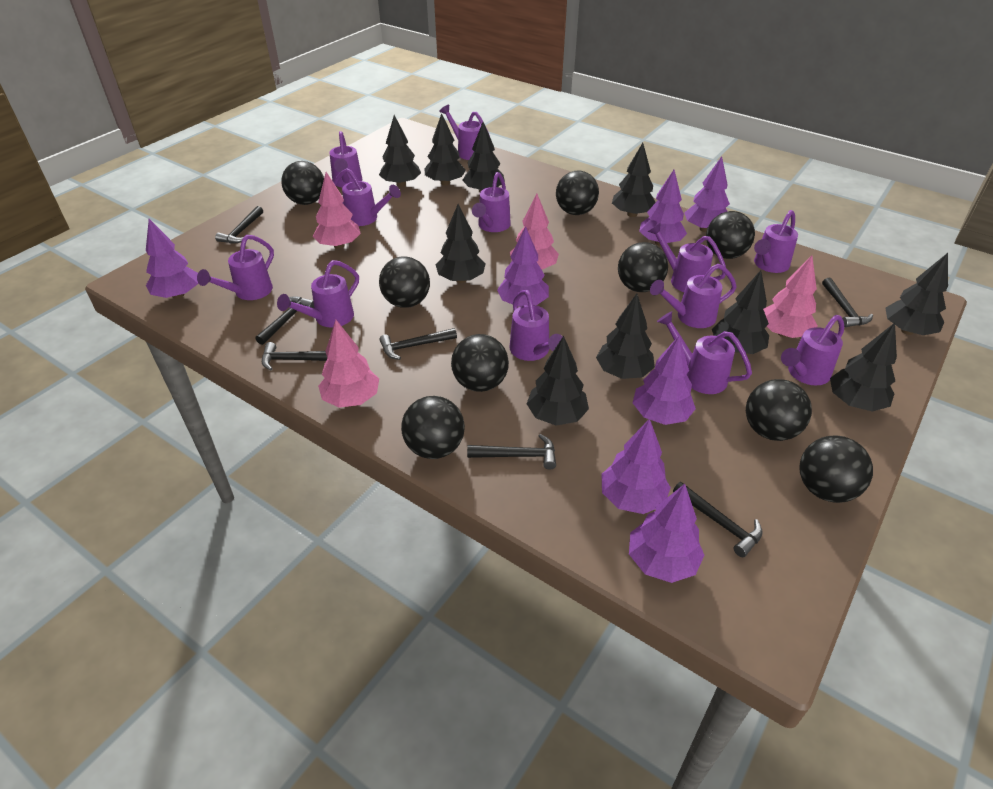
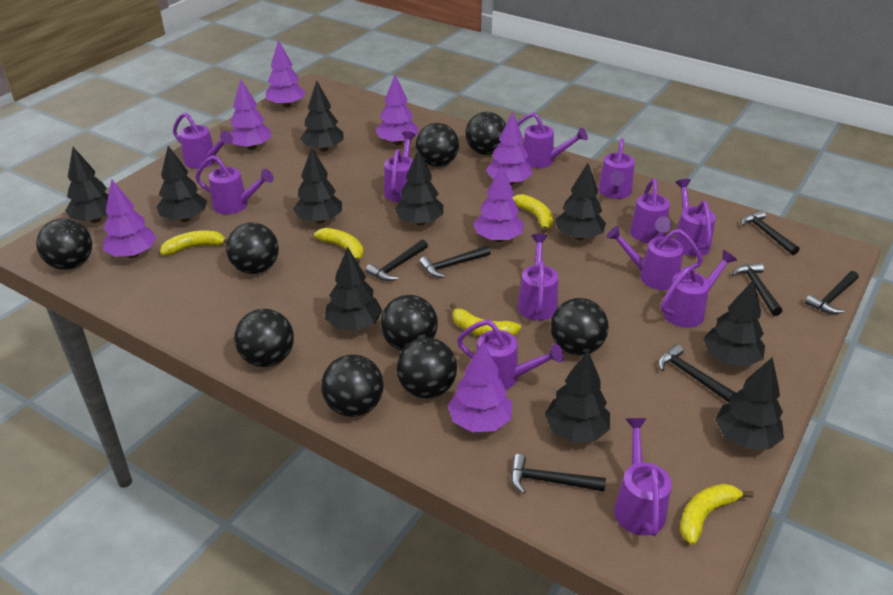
pink tree: 4 -> 0
yellow banana: 0 -> 5

